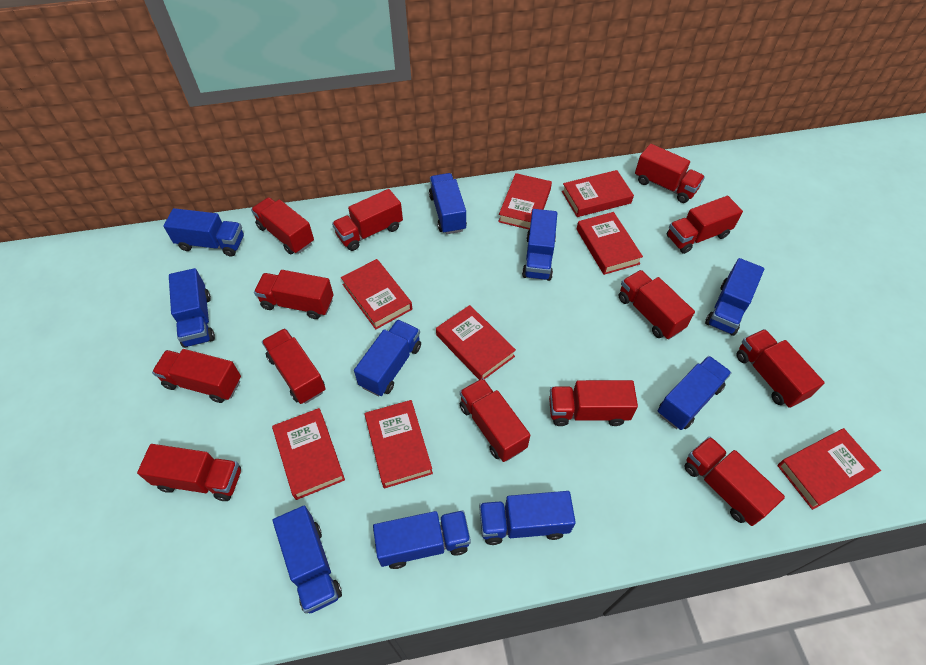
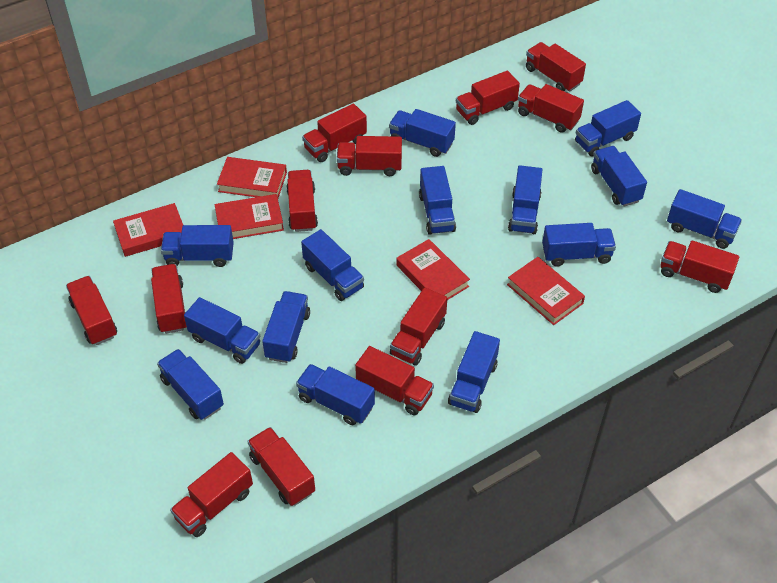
blue truck: 10 -> 14
red book: 8 -> 5

